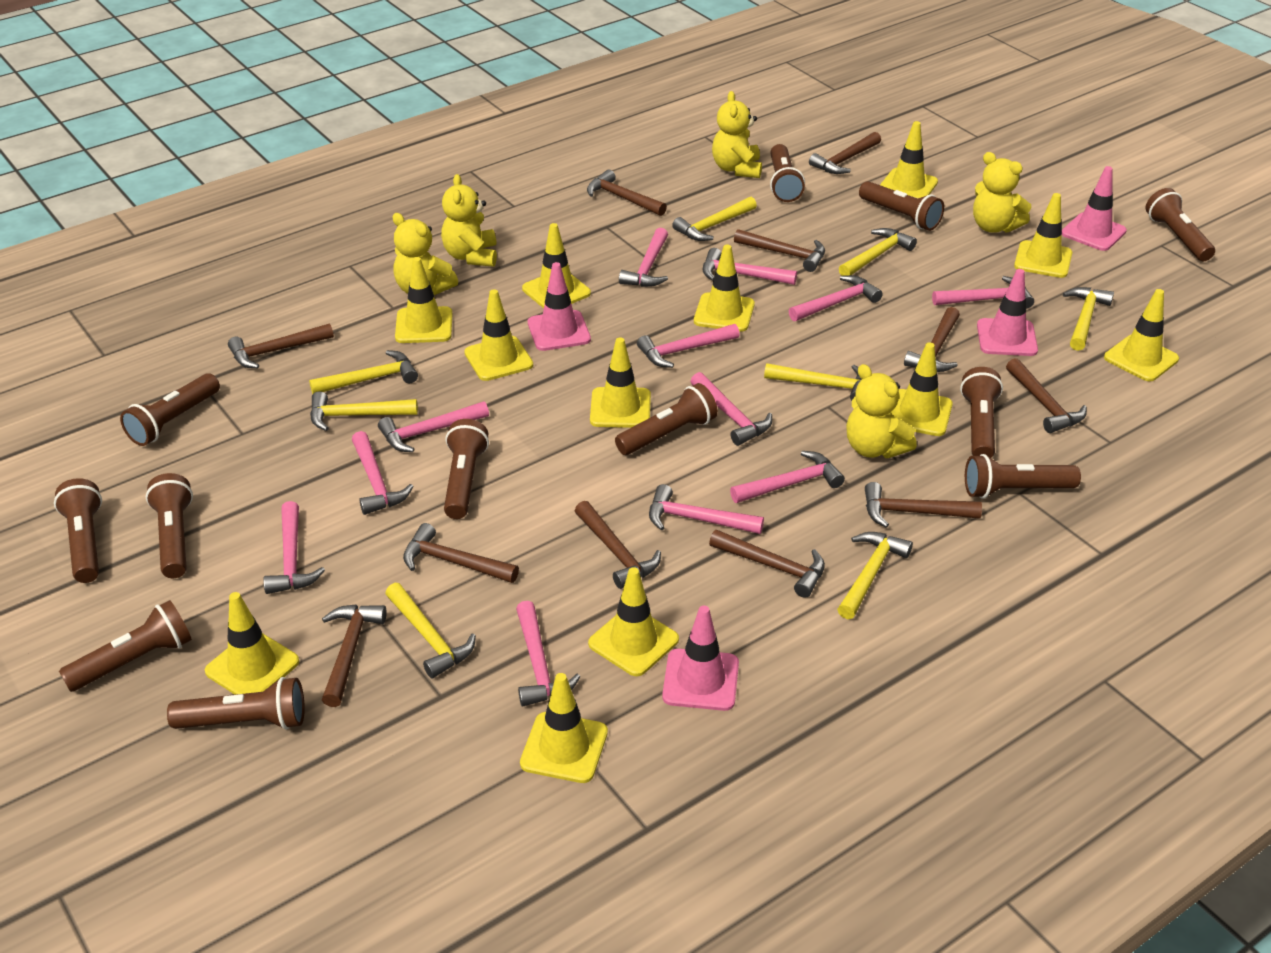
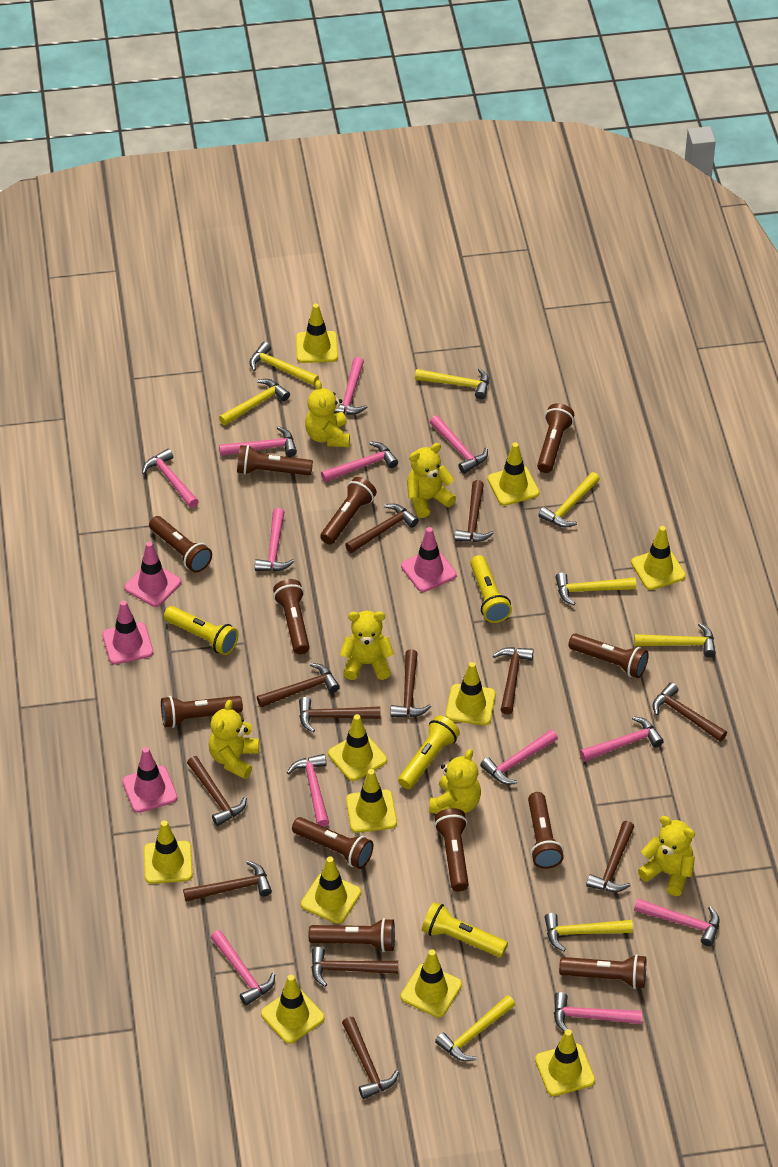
brown hammer: 11 -> 12
yellow flashlight: 0 -> 4
yellow teddy bear: 5 -> 6
yellow traffic cone: 12 -> 11

